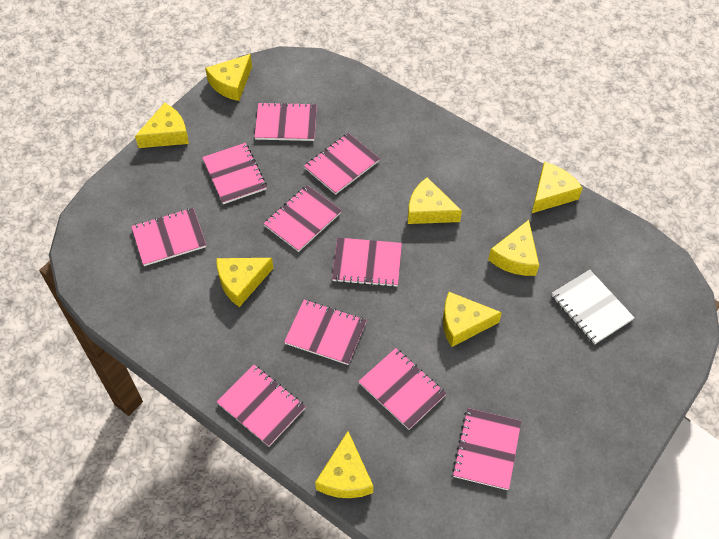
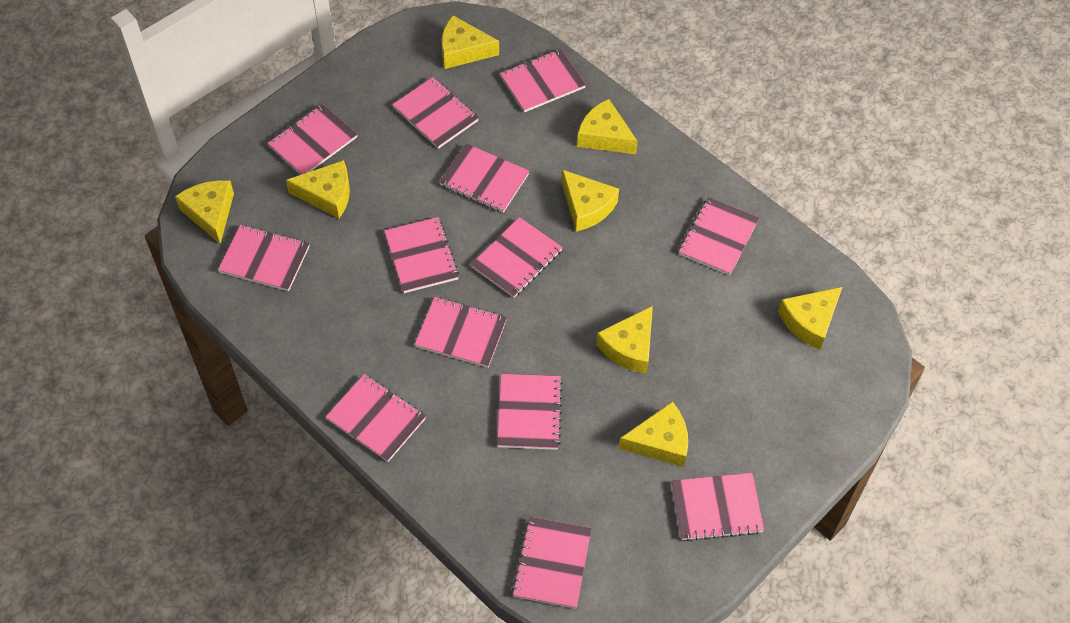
pink notebook: 10 -> 13
white notebook: 1 -> 0

